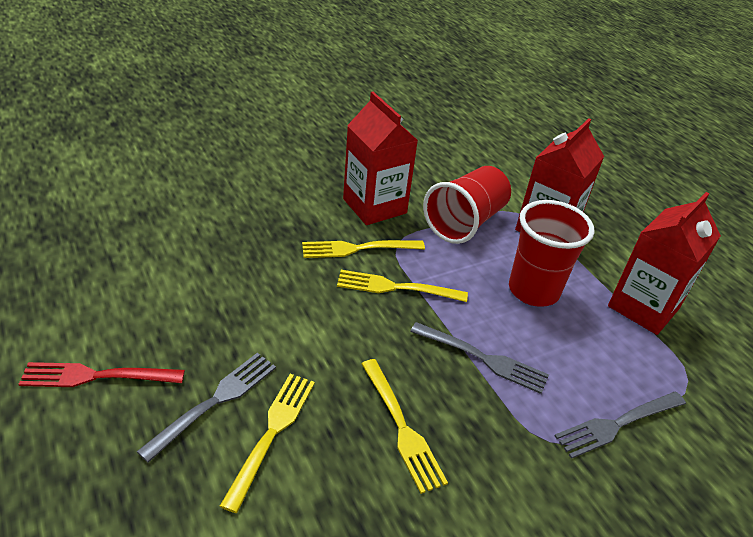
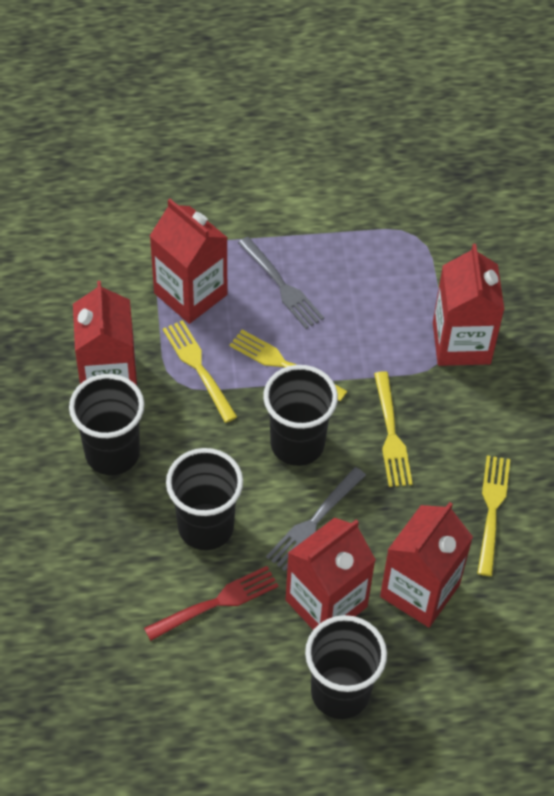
black cup: 0 -> 4
grey fork: 3 -> 2
red carton: 3 -> 5
red cup: 2 -> 0

